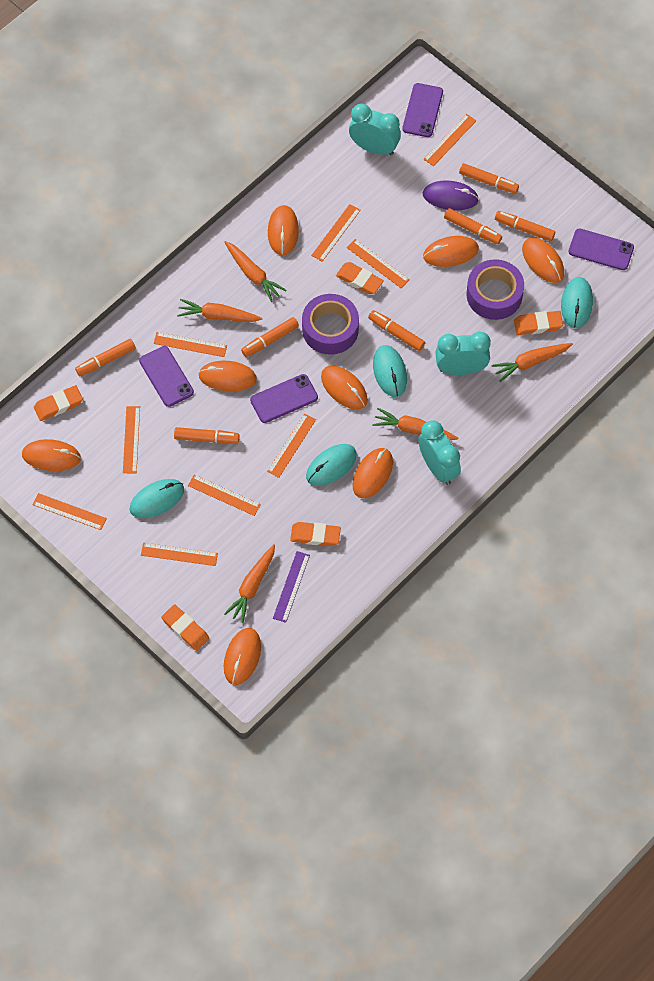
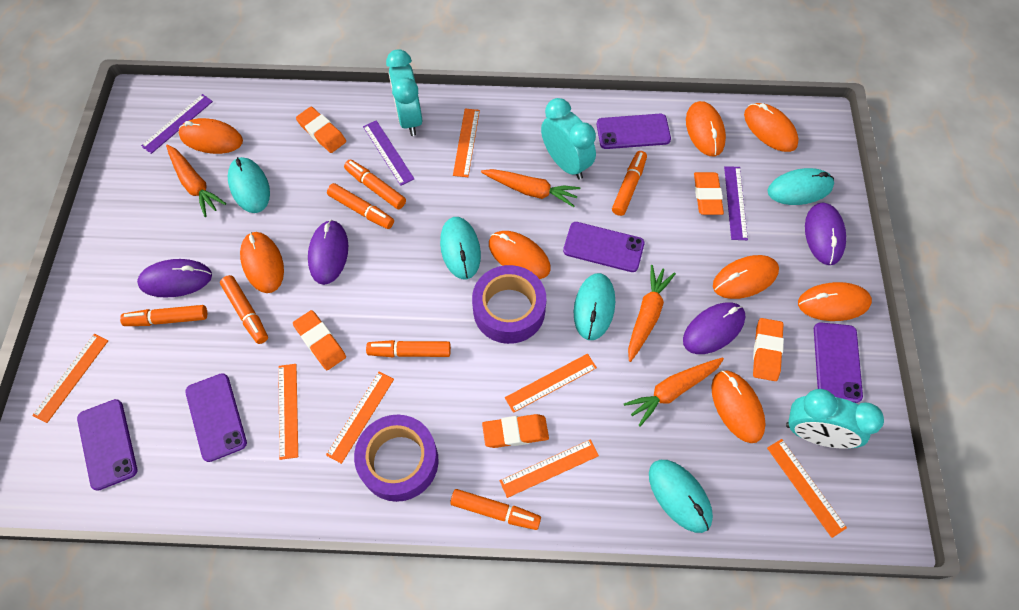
orange carrot: 5 -> 4
orange ruler: 9 -> 7
purple mouse: 1 -> 4
purple phone: 4 -> 5
purple ruler: 1 -> 3
turquoise mouse: 4 -> 5

